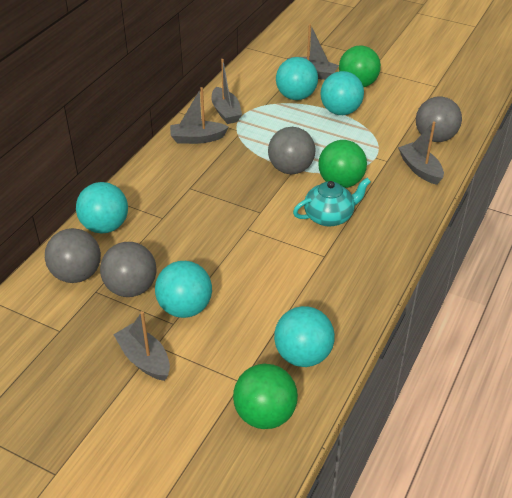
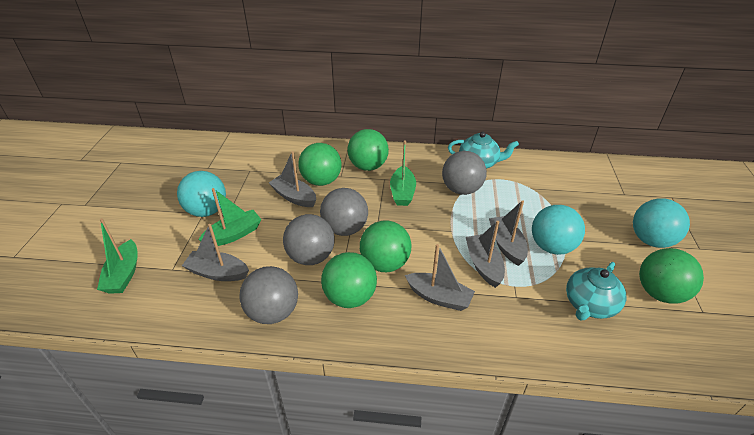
green ball: 3 -> 5
green boat: 0 -> 3
turquoise ball: 5 -> 3
turquoise teapot: 1 -> 2

